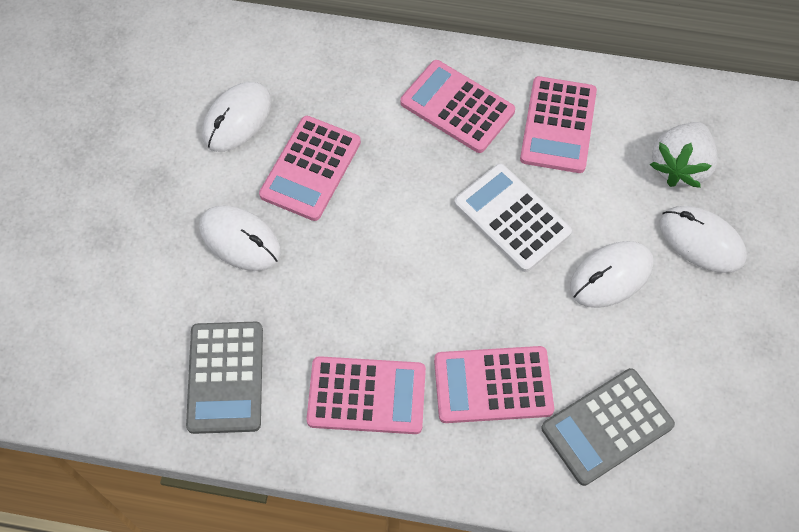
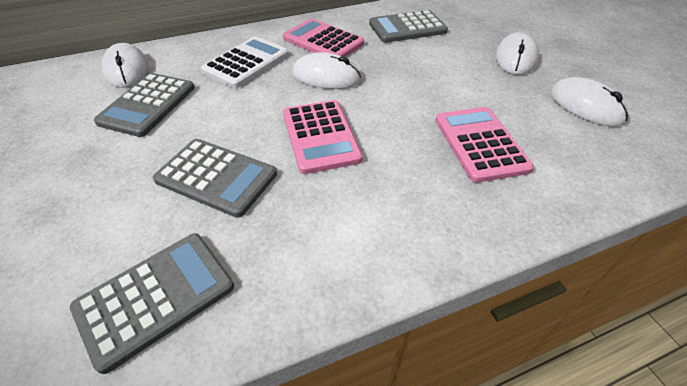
grey calculator: 2 -> 4
pink calculator: 5 -> 3
white strawberry: 1 -> 0

